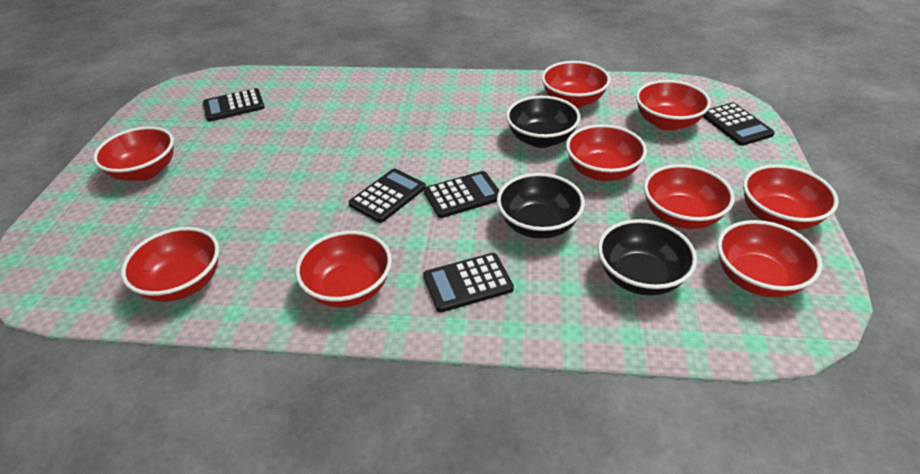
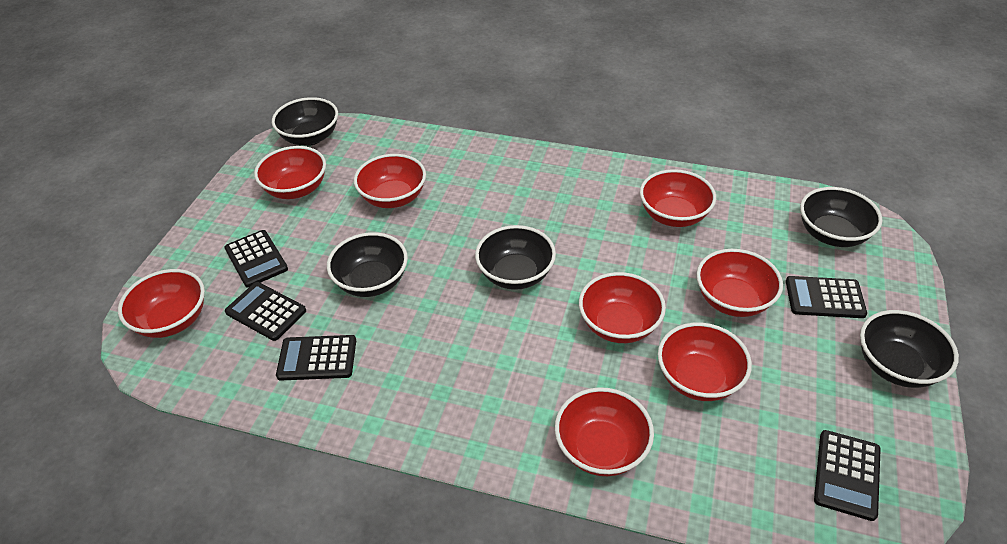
black bowl: 3 -> 5
red bowl: 9 -> 8

